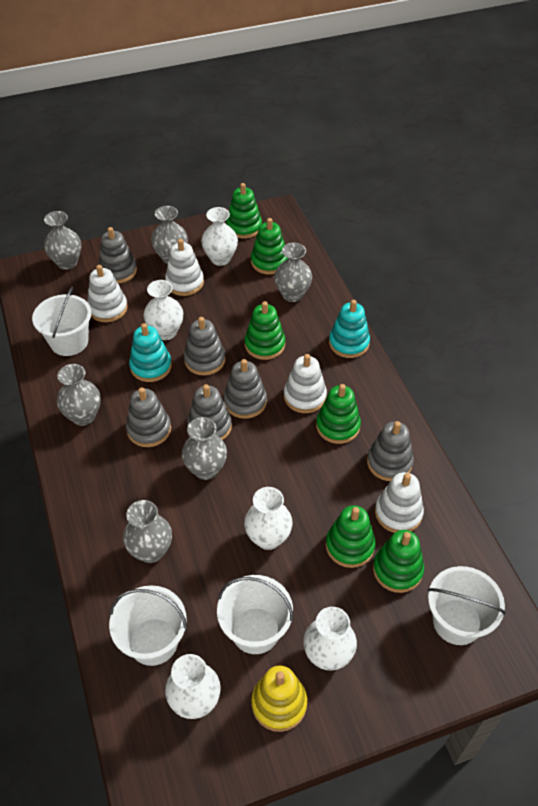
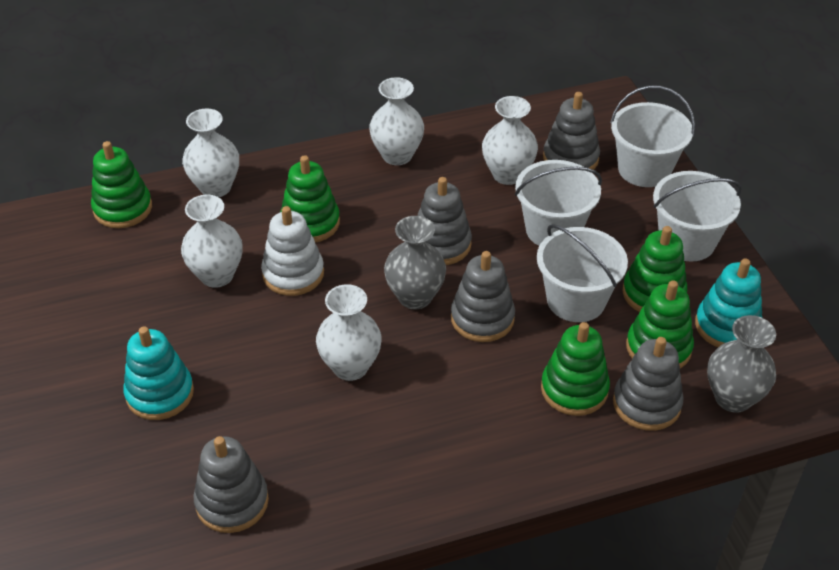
green stacking toy: 6 -> 5
grey stacking toy: 6 -> 5
grey vase: 6 -> 2
white stacking toy: 4 -> 1
yellow stacking toy: 1 -> 0

